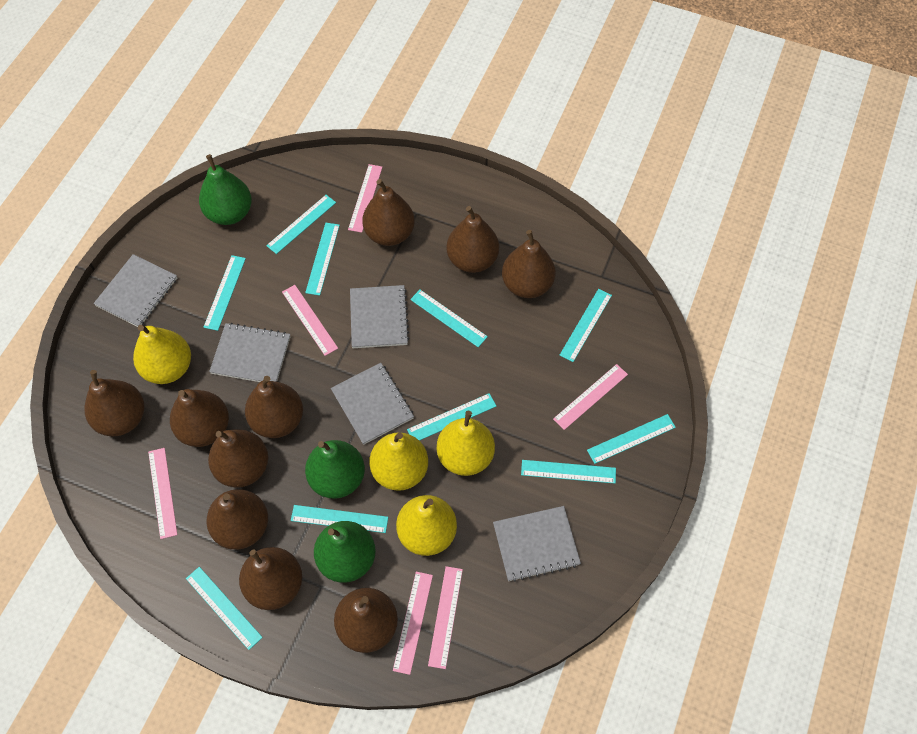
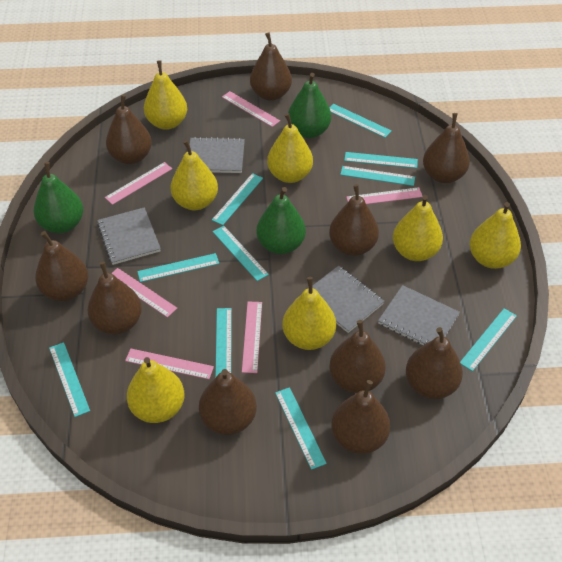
grey notebook: 5 -> 4
yellow pear: 4 -> 7

